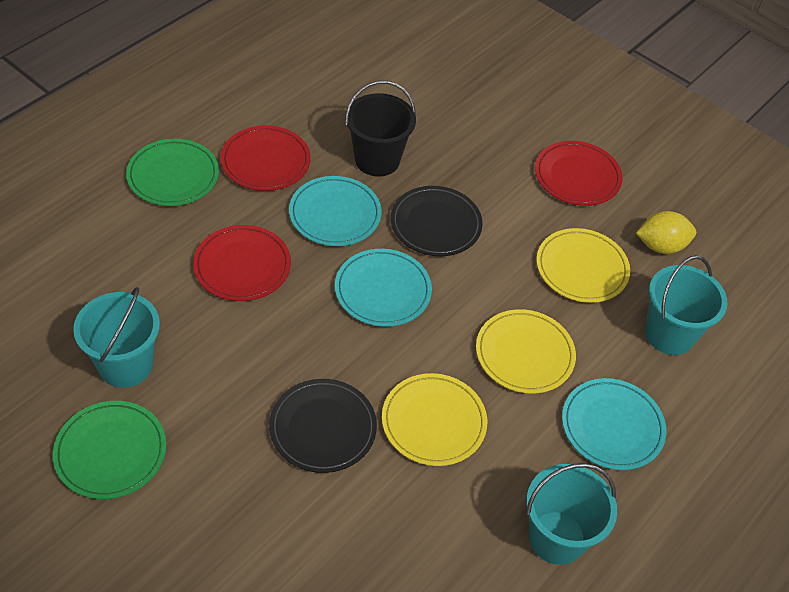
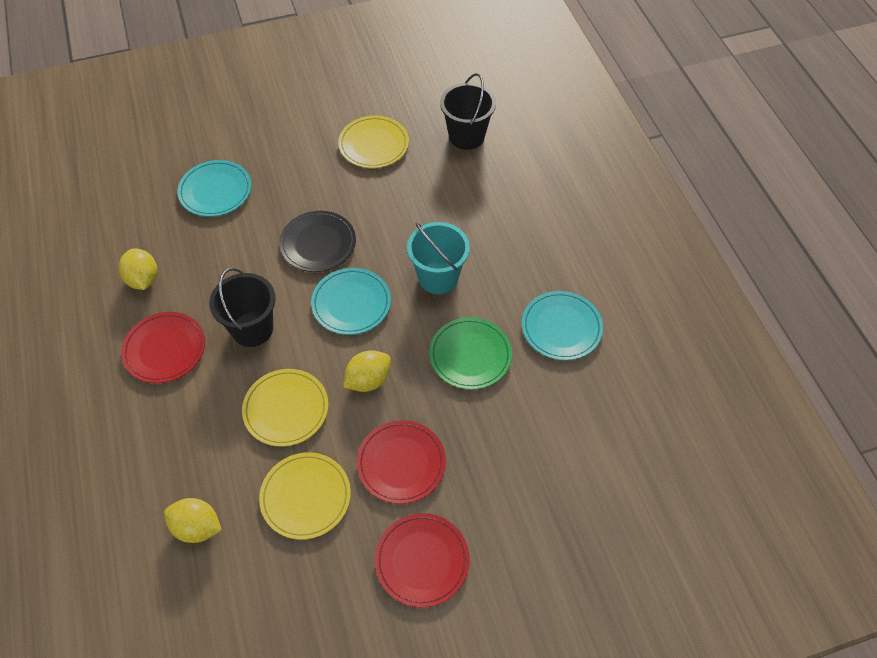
black bucket: 1 -> 2
black plate: 2 -> 1
green plate: 2 -> 1
turquoise bucket: 3 -> 1
yellow lemon: 1 -> 3

